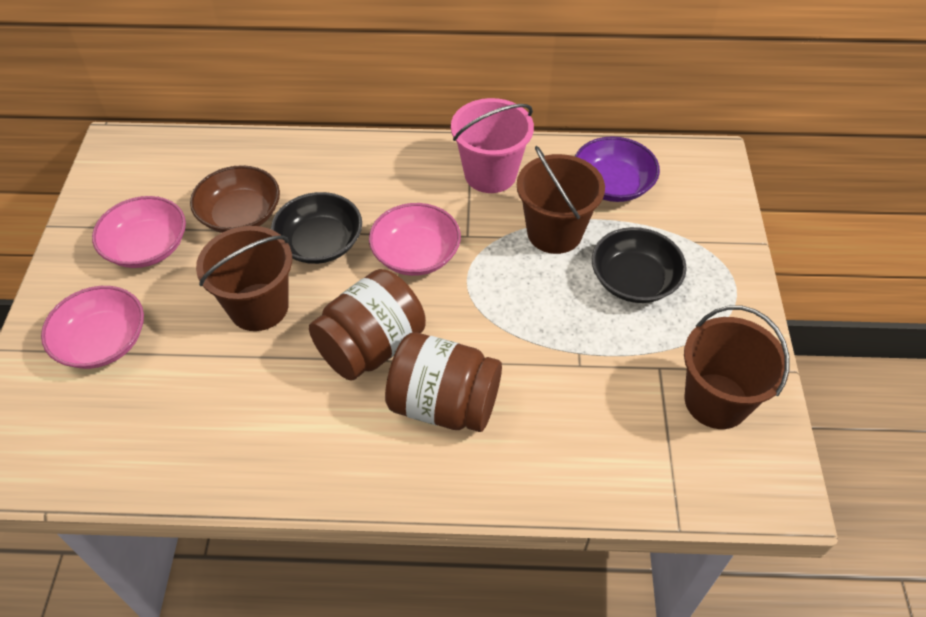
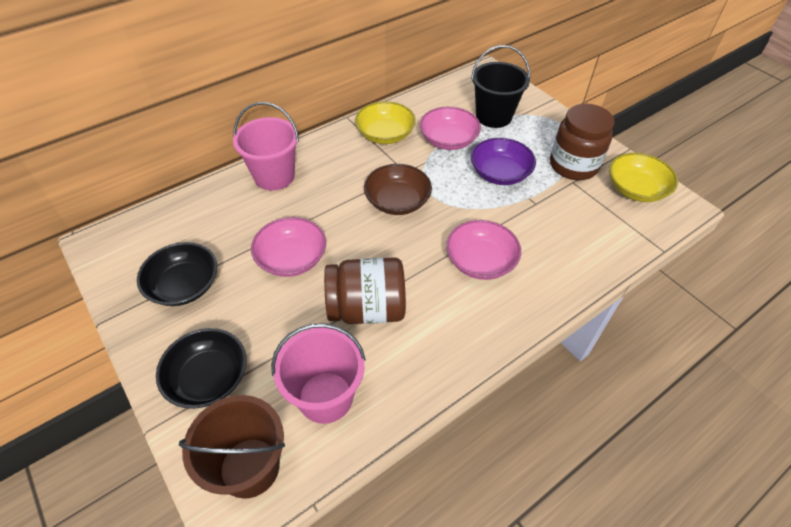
black bucket: 0 -> 1
brown bucket: 3 -> 1
pink bucket: 1 -> 2
yellow bowl: 0 -> 2

